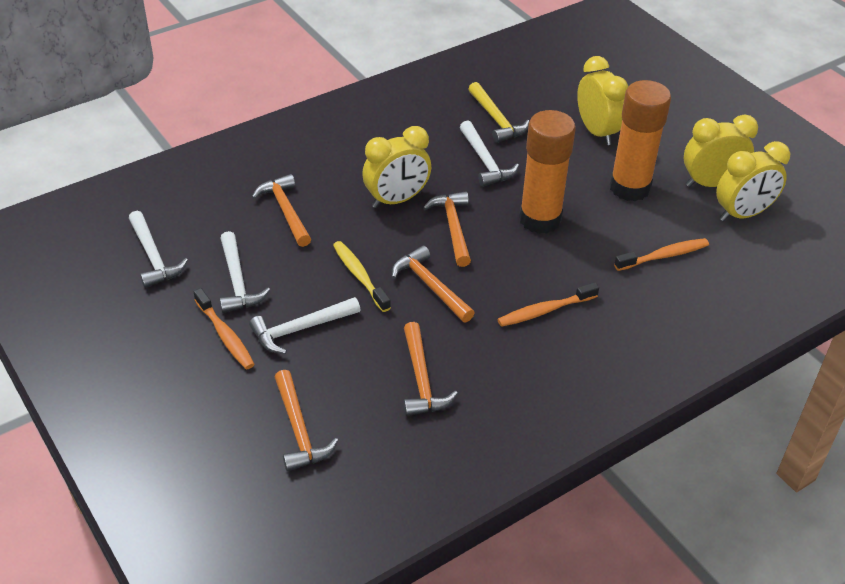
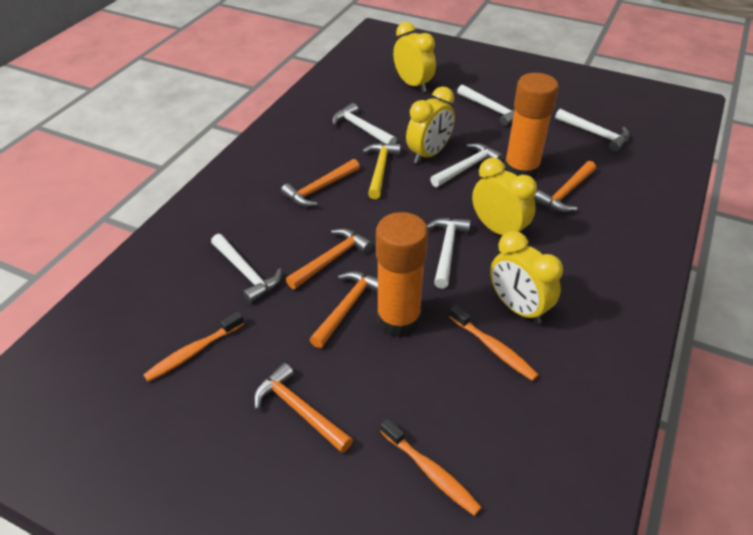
white hammer: 4 -> 6
yellow toothbrush: 1 -> 0

